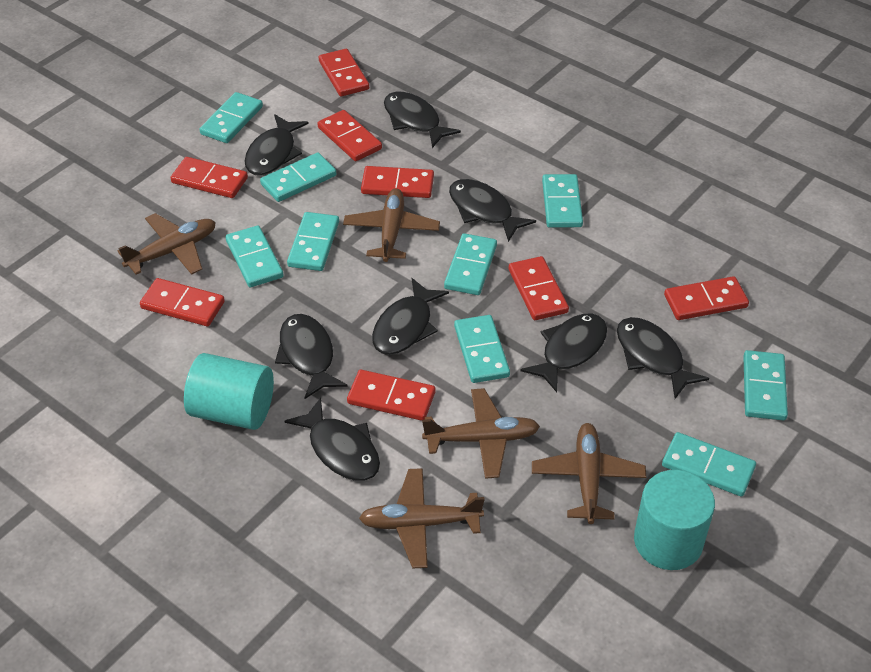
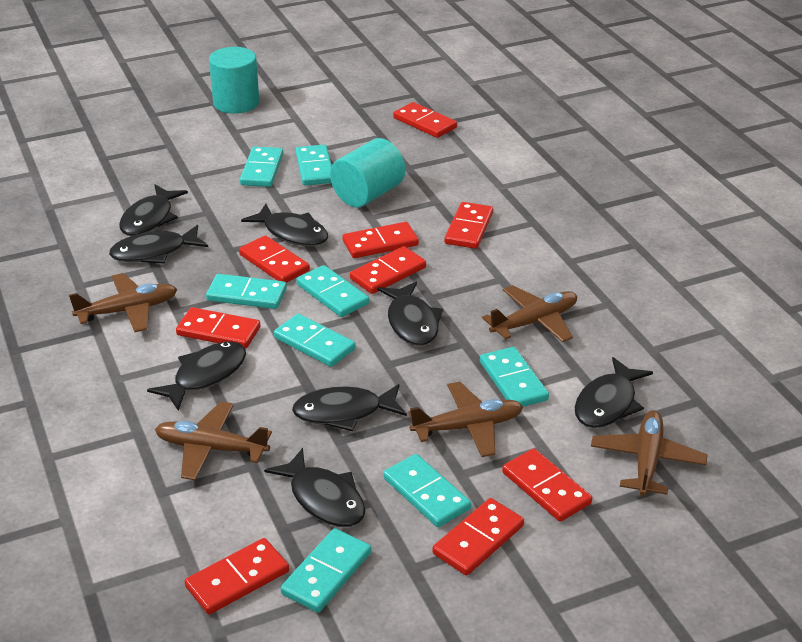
red domino: 8 -> 9
turquoise domino: 9 -> 8

